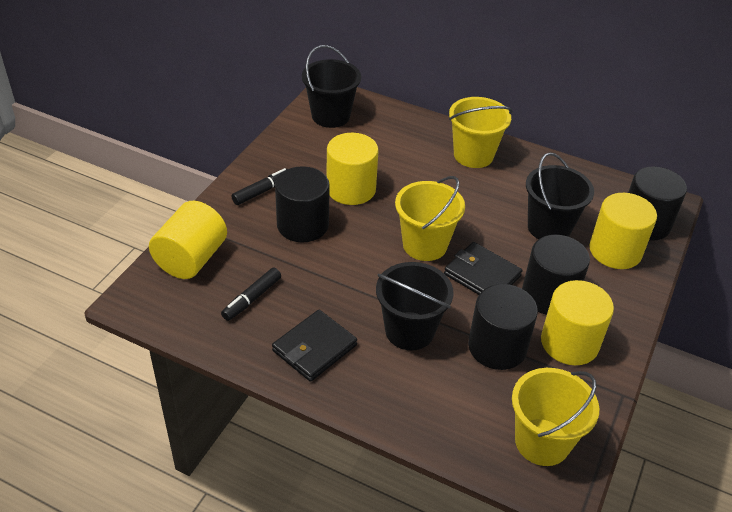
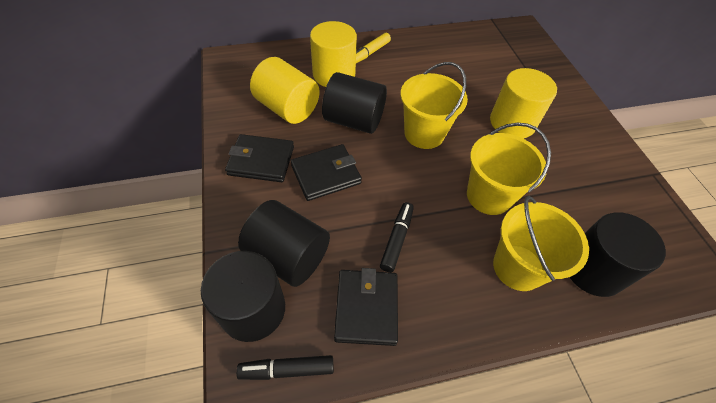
black bucket: 3 -> 0
black wallet: 2 -> 3
yellow cylinder: 4 -> 3
yellow marker: 0 -> 1

